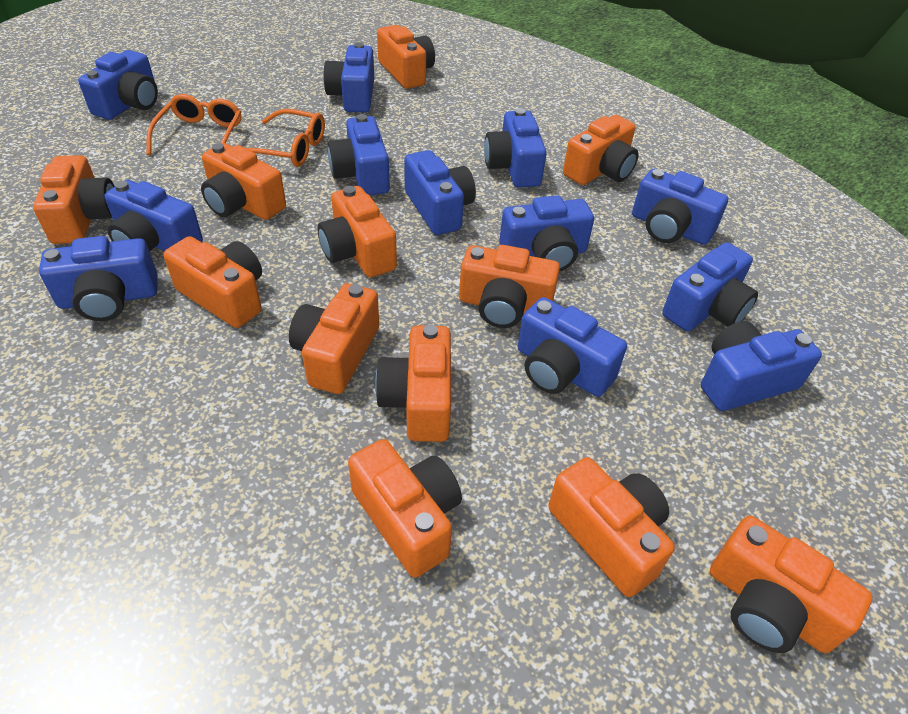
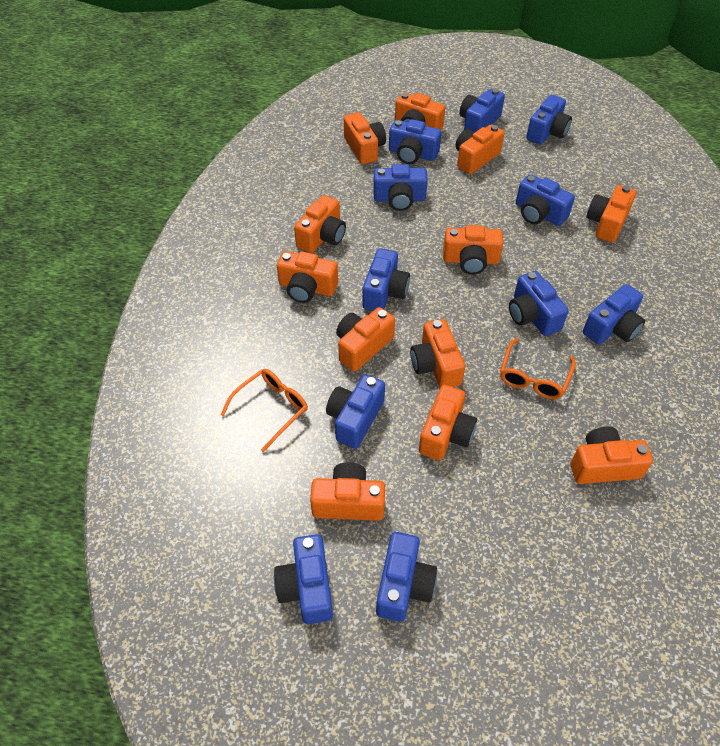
blue camera: 12 -> 11

